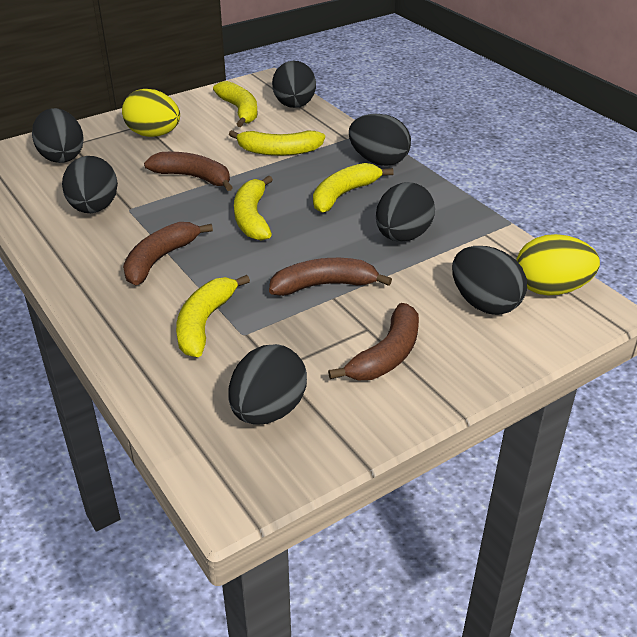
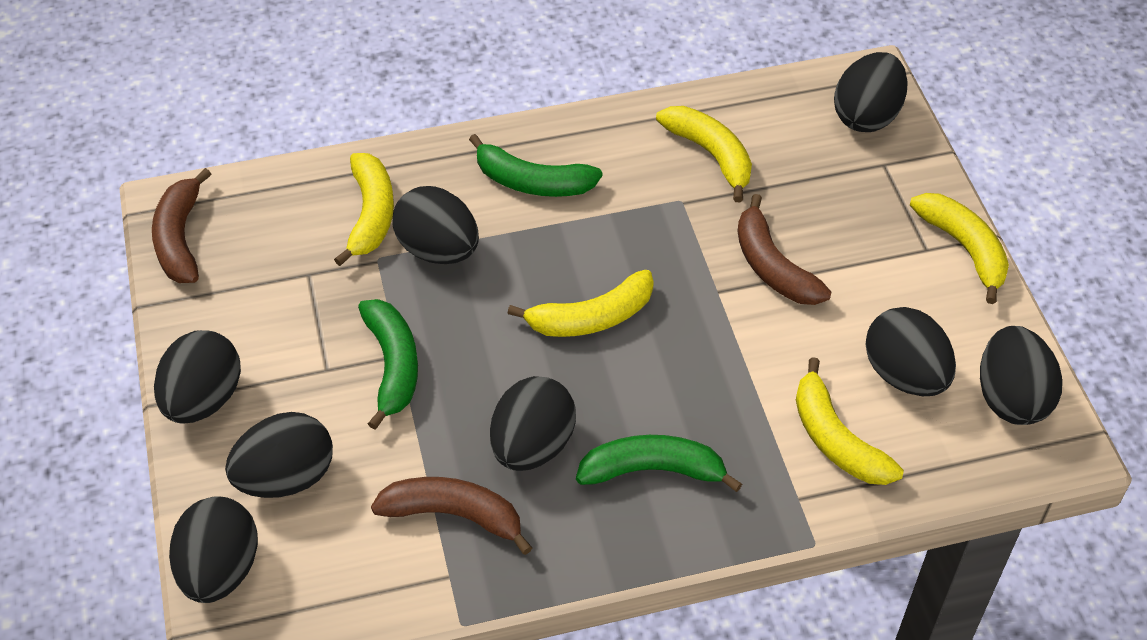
black egg: 7 -> 8
brown banana: 4 -> 3
green banana: 0 -> 3
yellow egg: 2 -> 0

